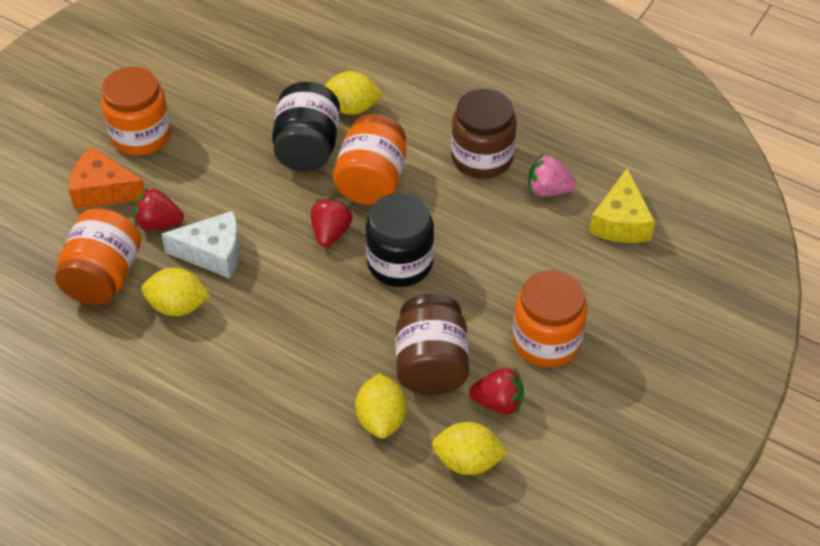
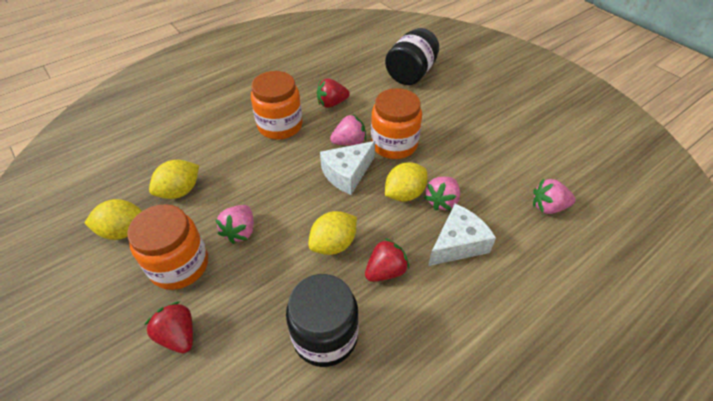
brown jar: 2 -> 0
orange cheese: 1 -> 0
orange jar: 4 -> 3
pink strawberry: 1 -> 4
white cheese: 1 -> 2
yellow cheese: 1 -> 0

